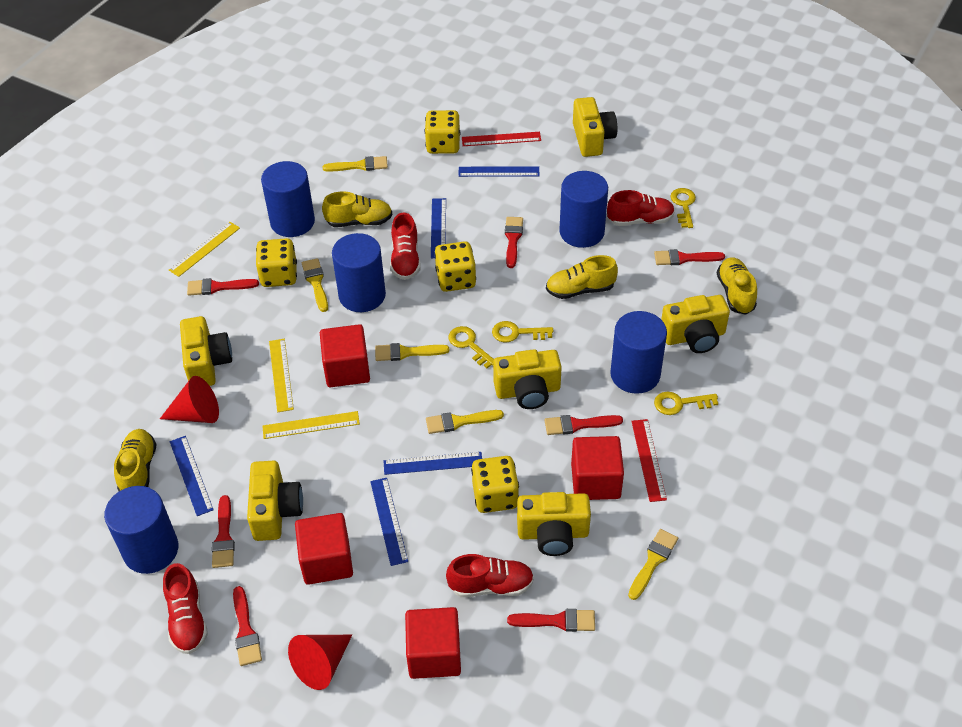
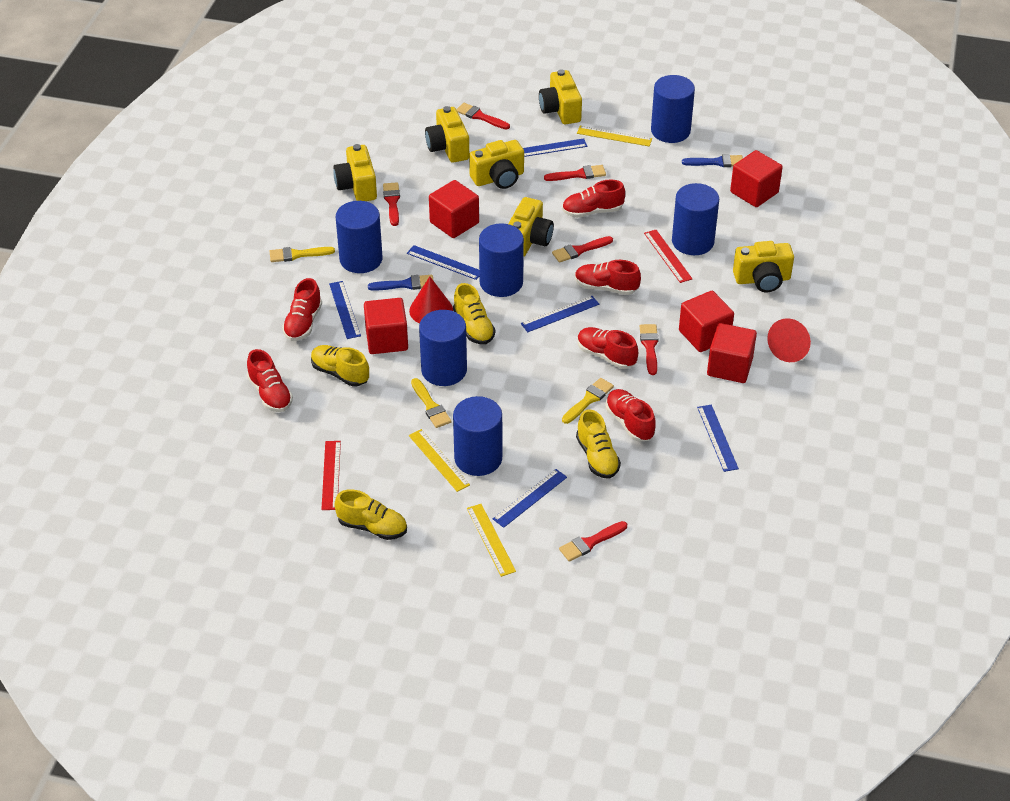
blue brush: 0 -> 2
blue cylinder: 5 -> 6
blue ruler: 5 -> 6
red brush: 7 -> 6
red cube: 4 -> 5
red shoe: 4 -> 6
yellow brush: 5 -> 3
yellow dice: 4 -> 0
yellow key: 4 -> 0

